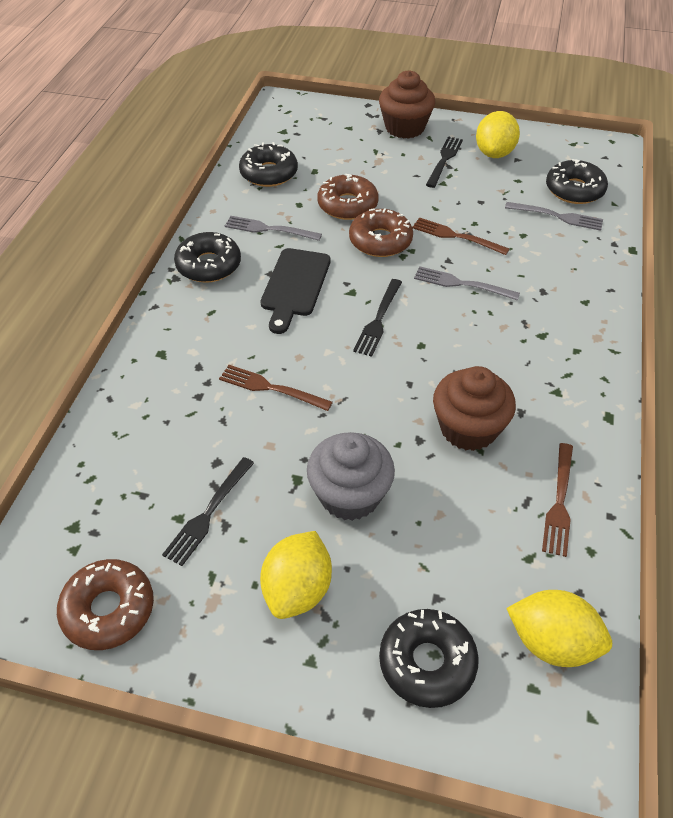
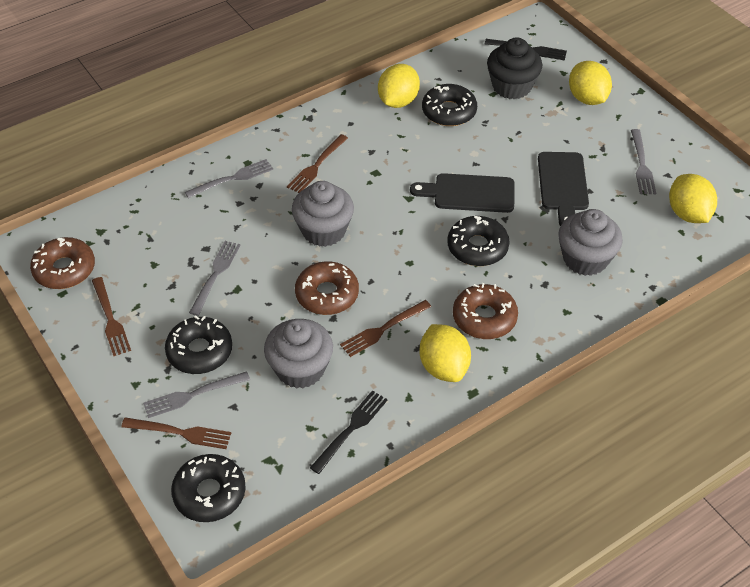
black cupcake: 0 -> 1
black cutting board: 1 -> 2
black fork: 3 -> 2
brown cupcake: 2 -> 0
brown fork: 3 -> 4
grey cupcake: 1 -> 3
grey fork: 3 -> 4
yellow lemon: 3 -> 4

